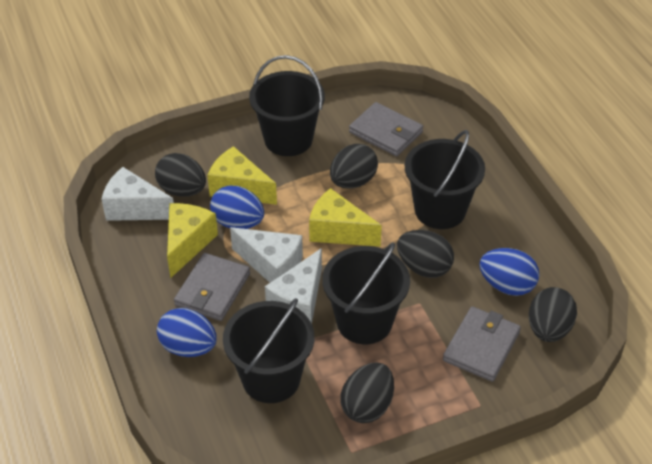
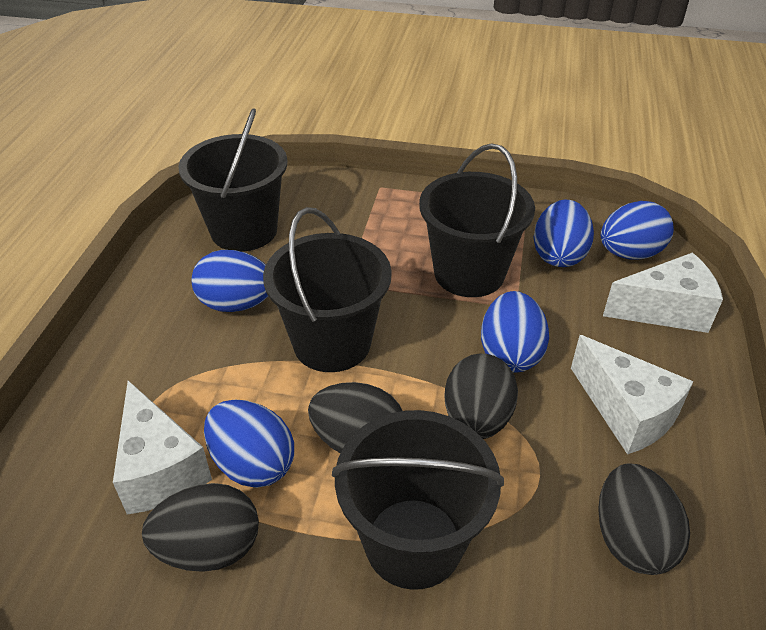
black egg: 5 -> 4
blue egg: 3 -> 5
grey wallet: 3 -> 0
yellow cheese: 3 -> 0

